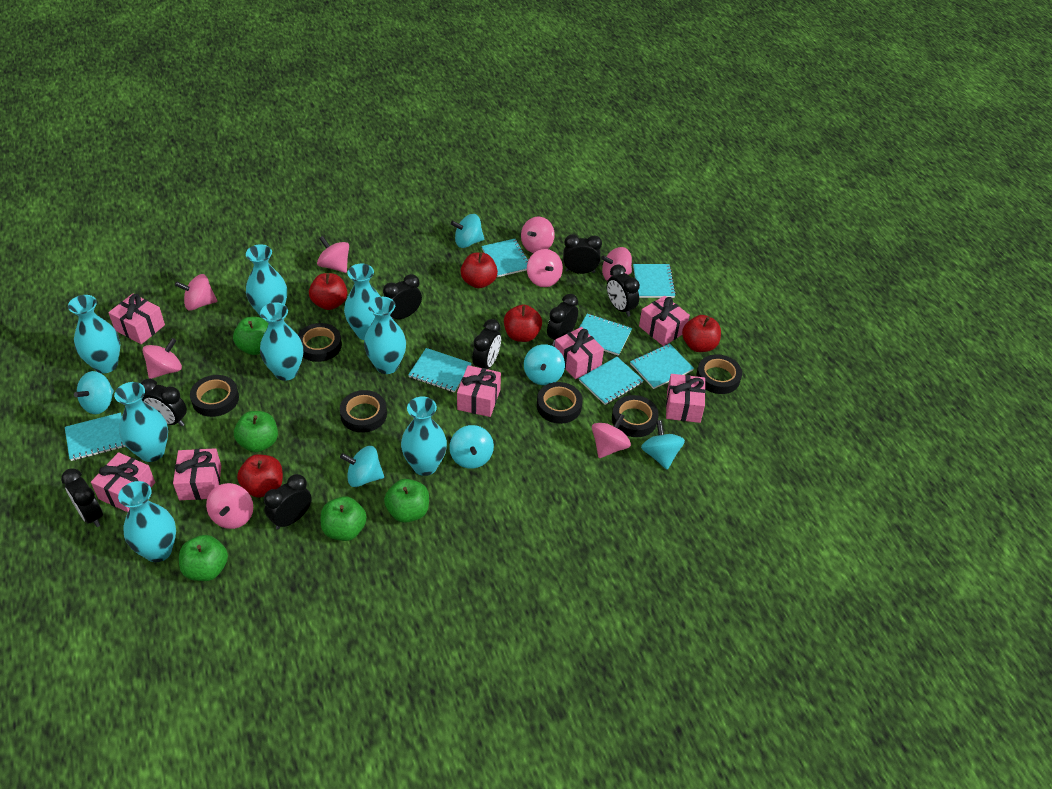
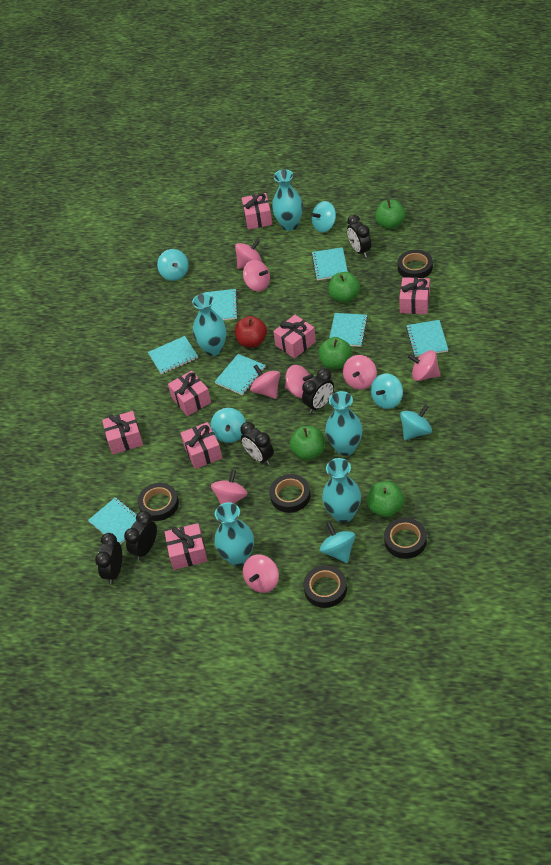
black clock: 8 -> 5
black tape: 6 -> 5
red apple: 5 -> 1
turquoise vase: 8 -> 5

